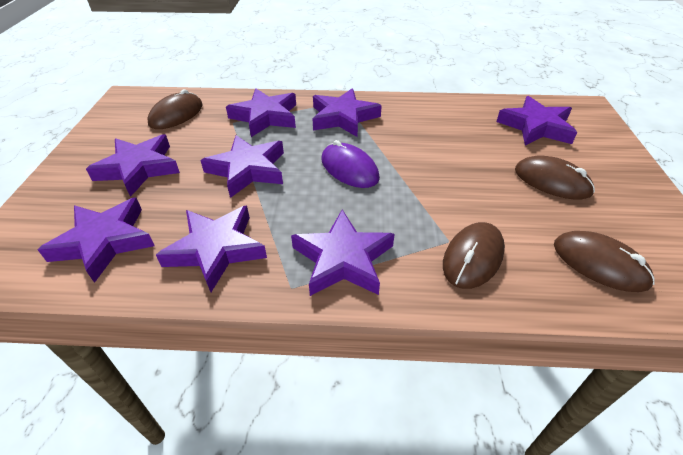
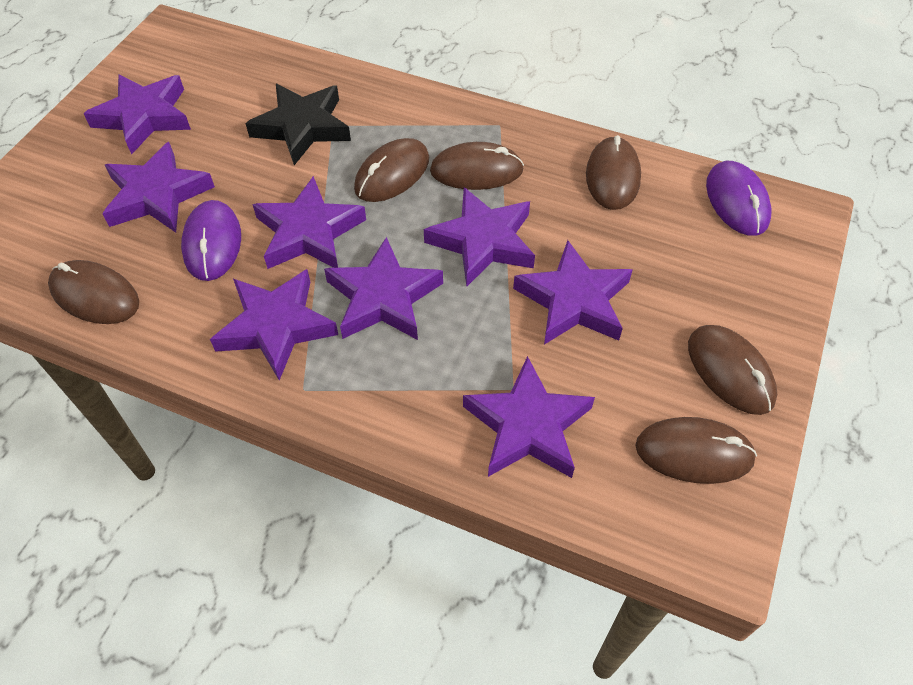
black star: 0 -> 1
brown mouse: 4 -> 6
purple mouse: 1 -> 2

